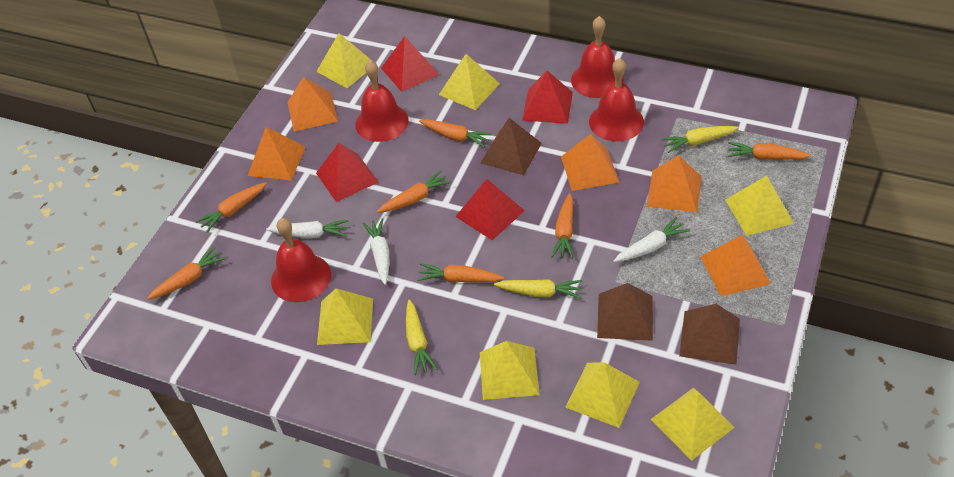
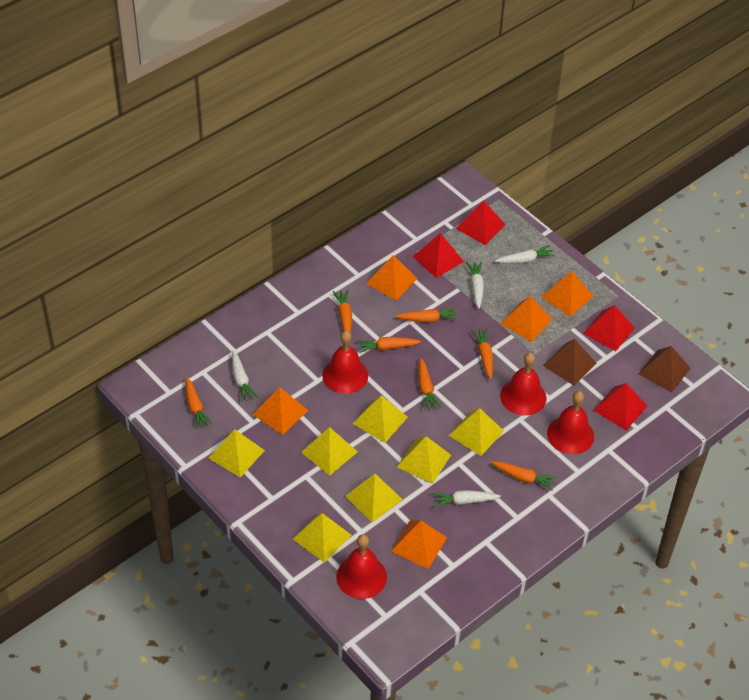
brown pyramid: 3 -> 2
white carrot: 3 -> 4
yellow carrot: 3 -> 0

